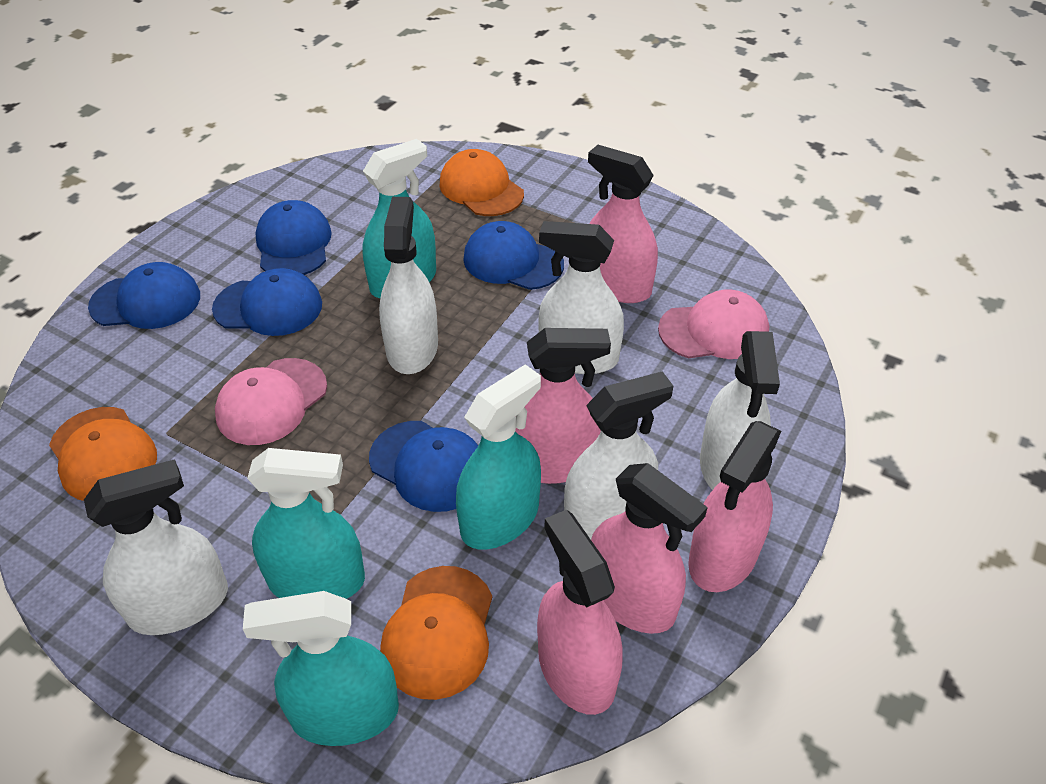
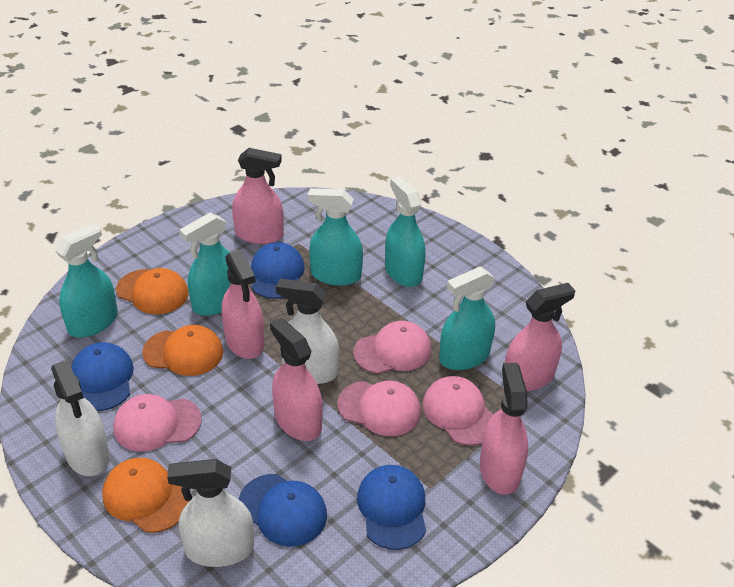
blue cap: 5 -> 4
pink cap: 2 -> 4
turquoise spray bottle: 4 -> 5
white spray bottle: 5 -> 3

